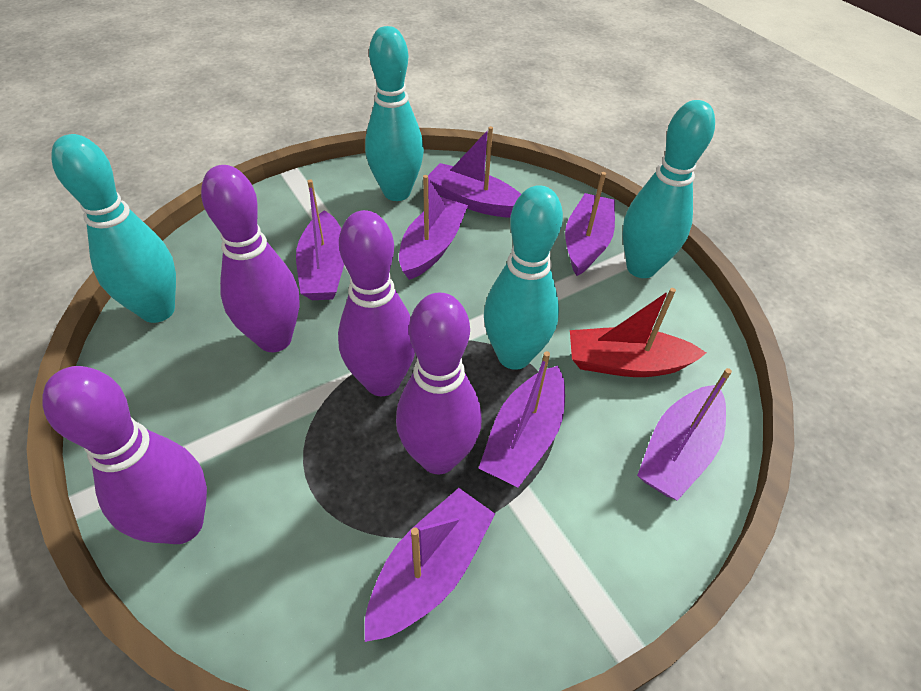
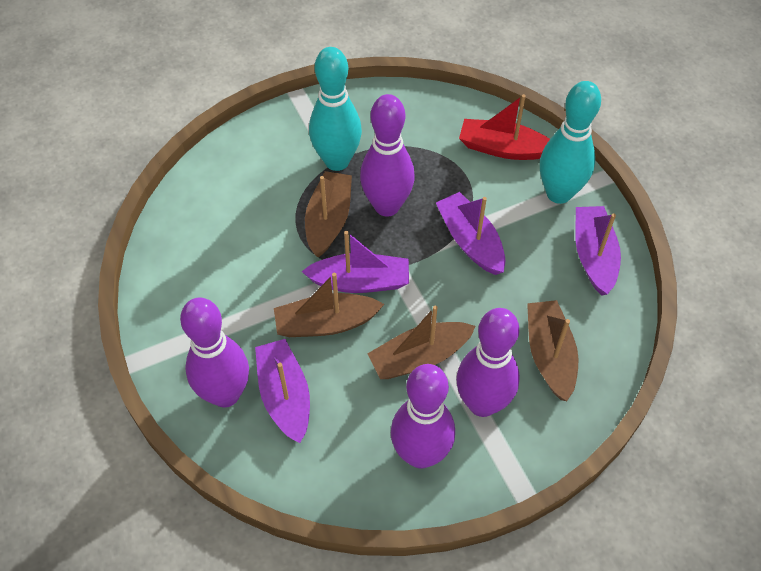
brown boat: 0 -> 4
purple boat: 7 -> 4
turquoise bowling pin: 4 -> 2

